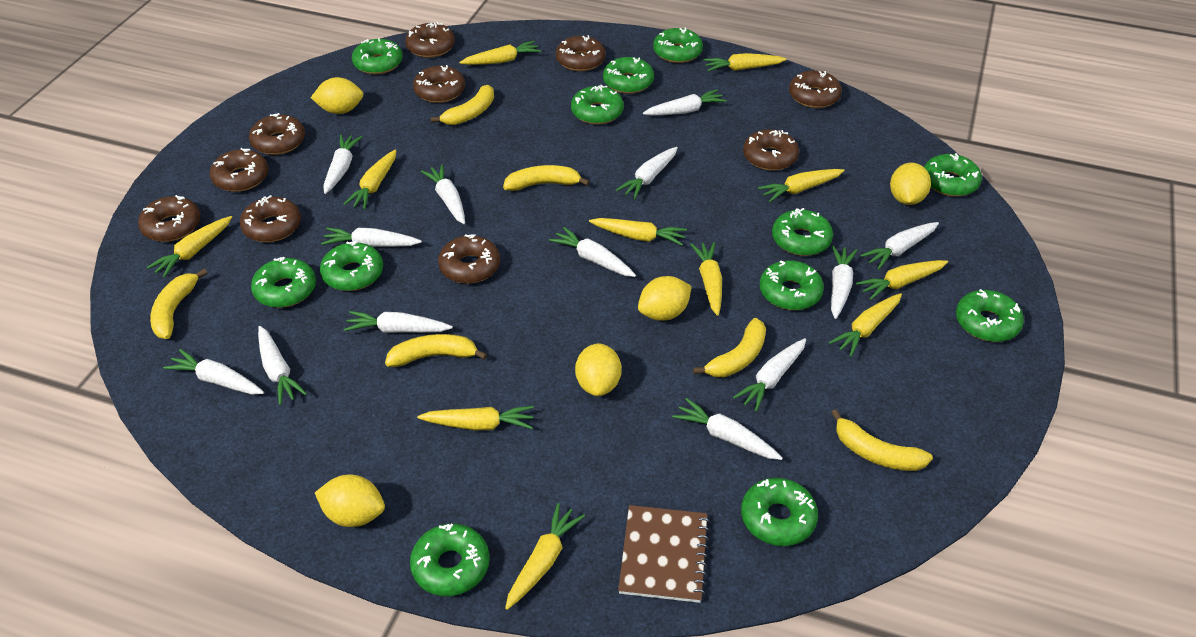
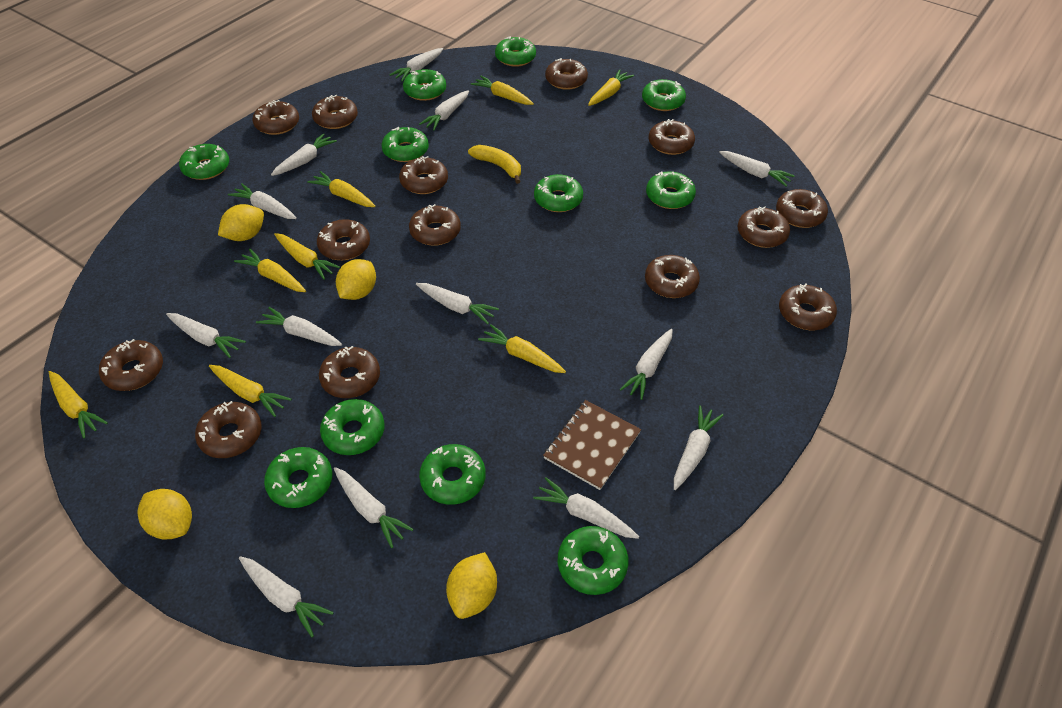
brown donut: 10 -> 14
green donut: 12 -> 11
yellow banana: 6 -> 1
yellow carrot: 11 -> 8
yellow lemon: 5 -> 4

